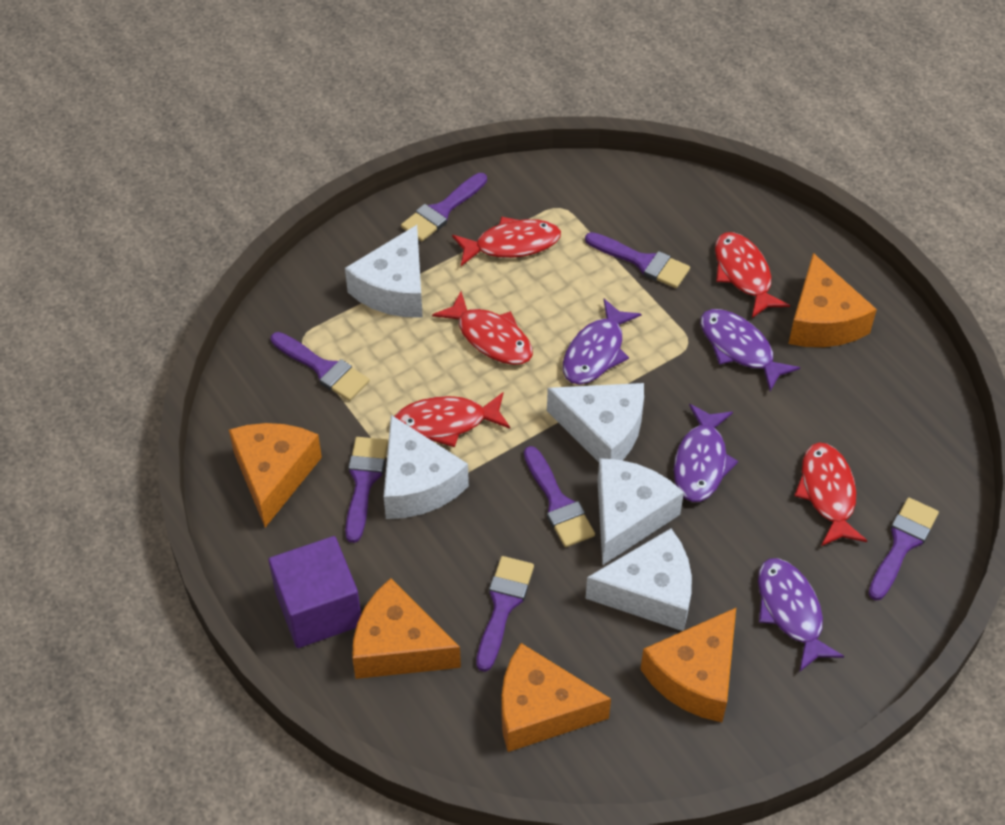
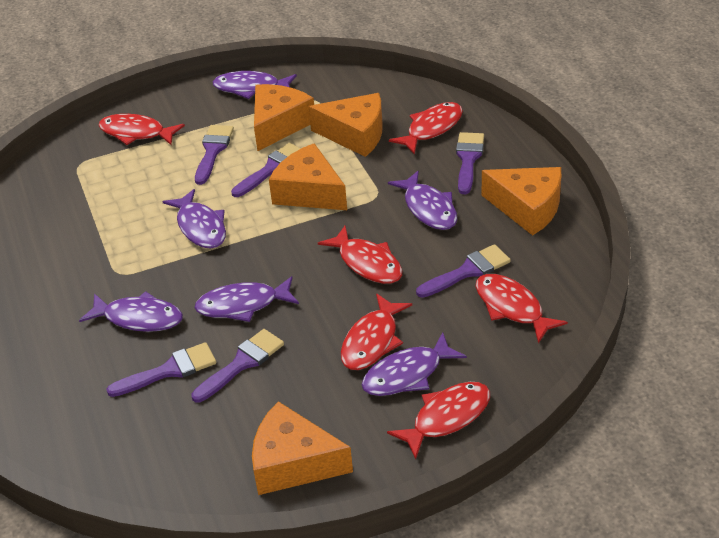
purple brush: 7 -> 6
purple cube: 1 -> 0
purple fish: 4 -> 6
red fish: 5 -> 6
white cheese: 5 -> 0

